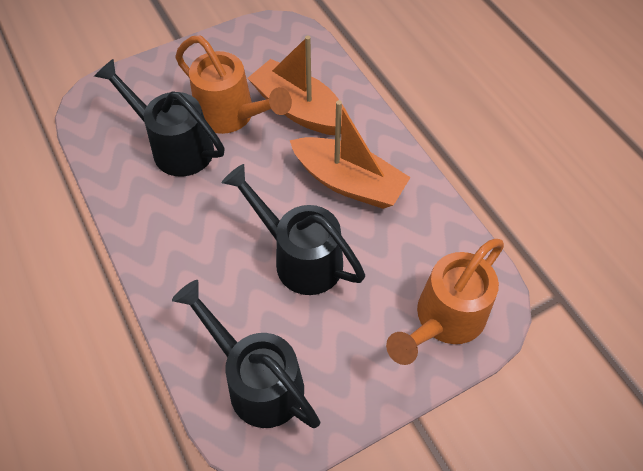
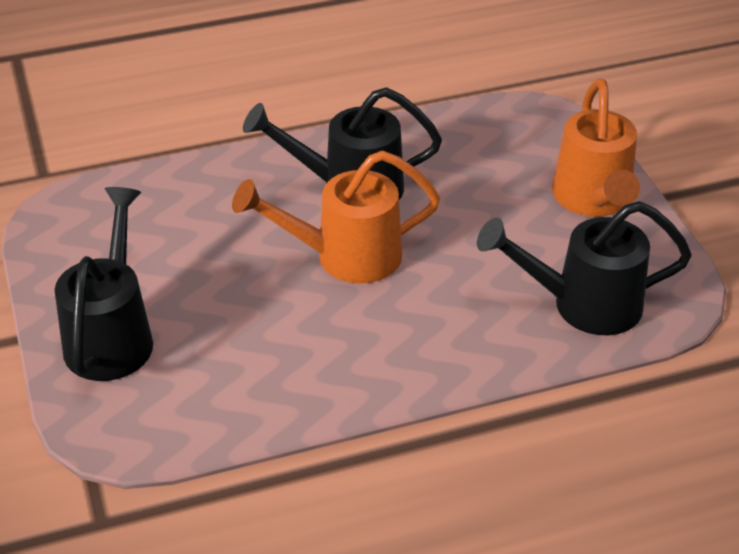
orange boat: 2 -> 0

